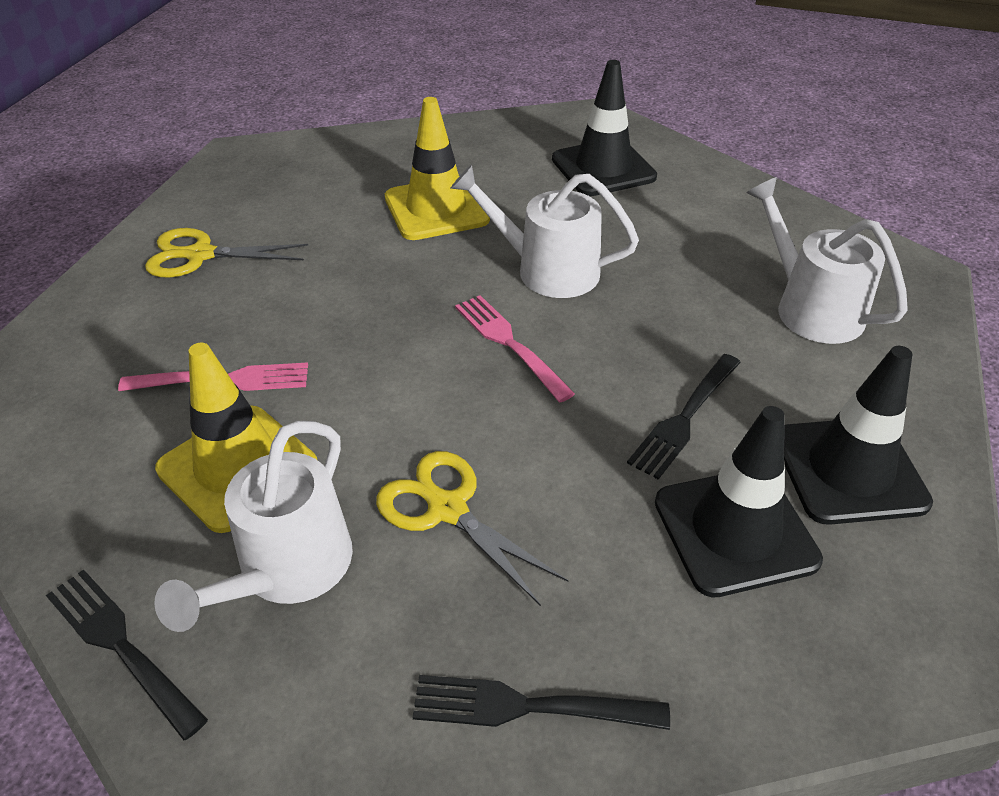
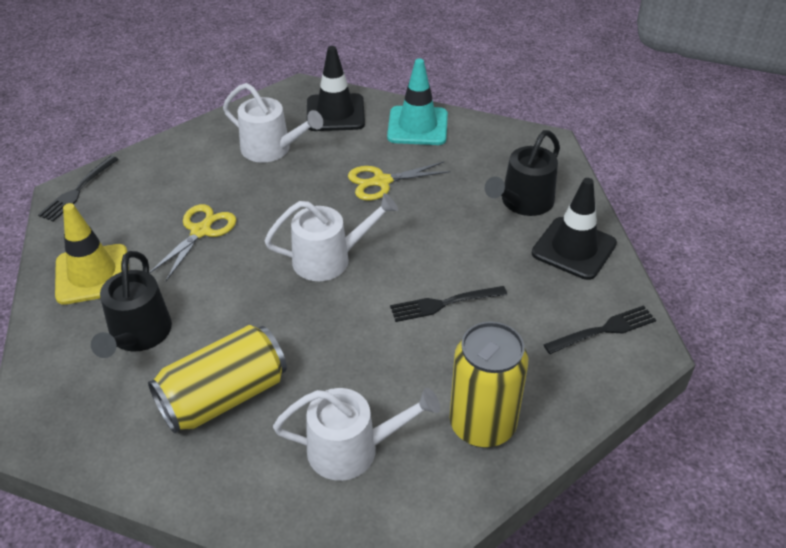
black traffic cone: 3 -> 2
black watering can: 0 -> 2
pink fork: 2 -> 0
turquoise traffic cone: 0 -> 1
yellow can: 0 -> 2
yellow traffic cone: 2 -> 1

